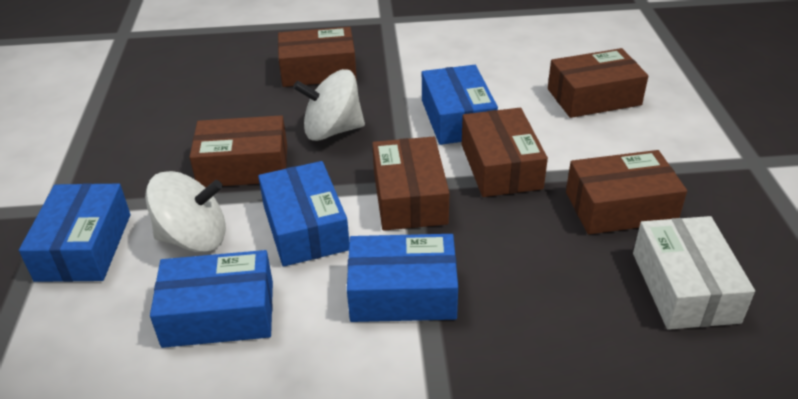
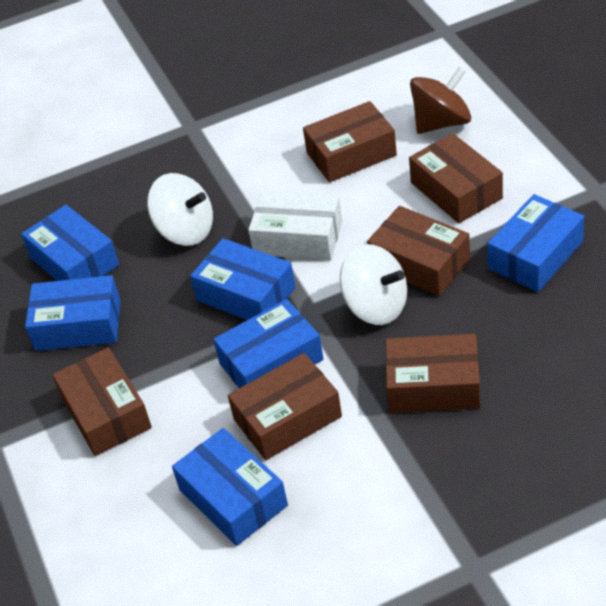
blue box: 5 -> 6
brown spinning top: 0 -> 1

